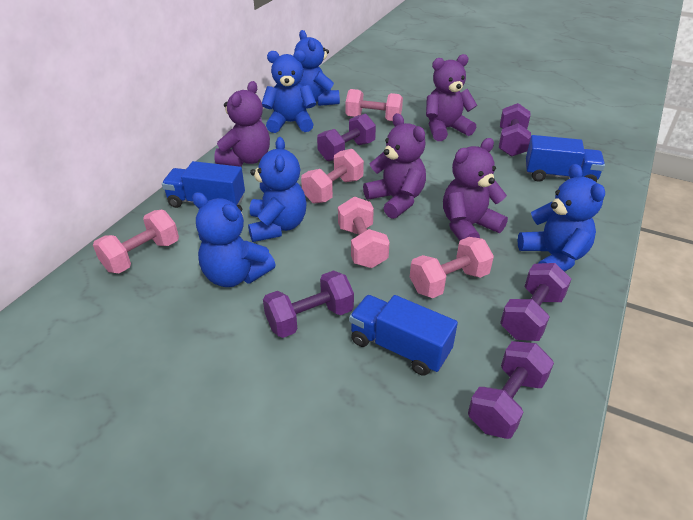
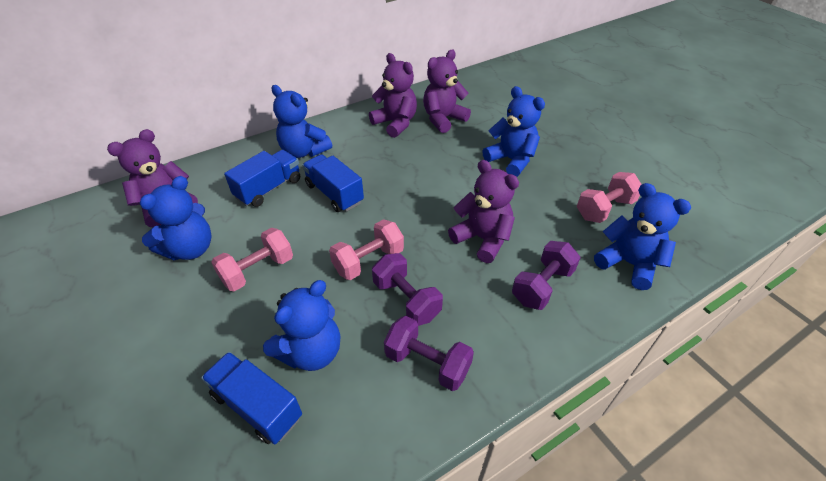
pink dumbbell: 5 -> 3
purple dumbbell: 5 -> 3

